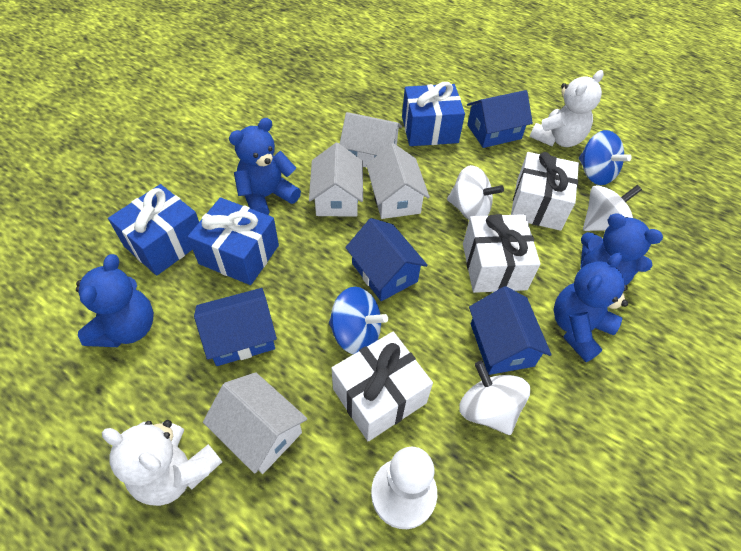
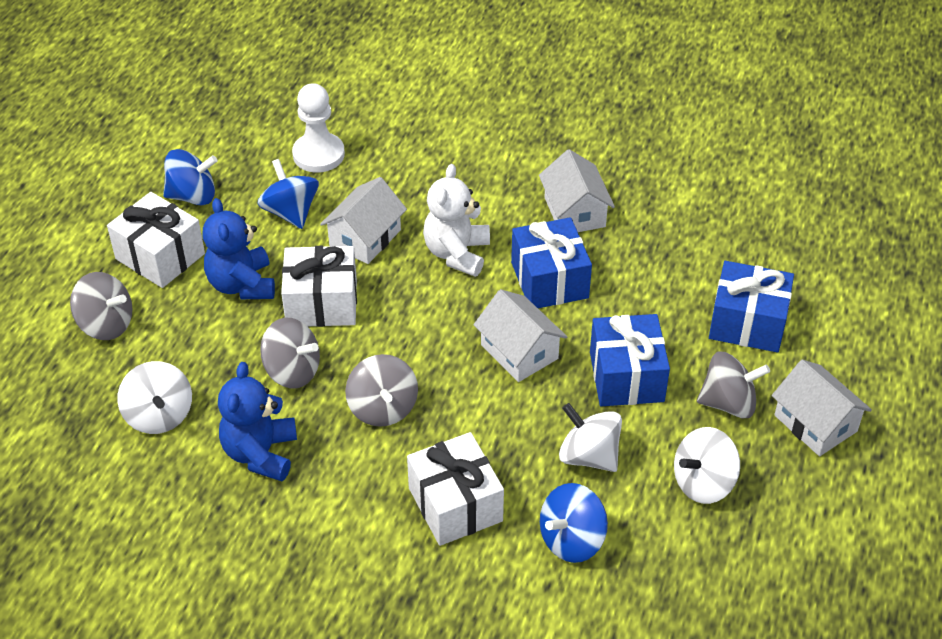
blue house: 4 -> 0
blue spinning top: 2 -> 3
blue teddy bear: 4 -> 2
grey spinning top: 0 -> 4
white teddy bear: 2 -> 1

